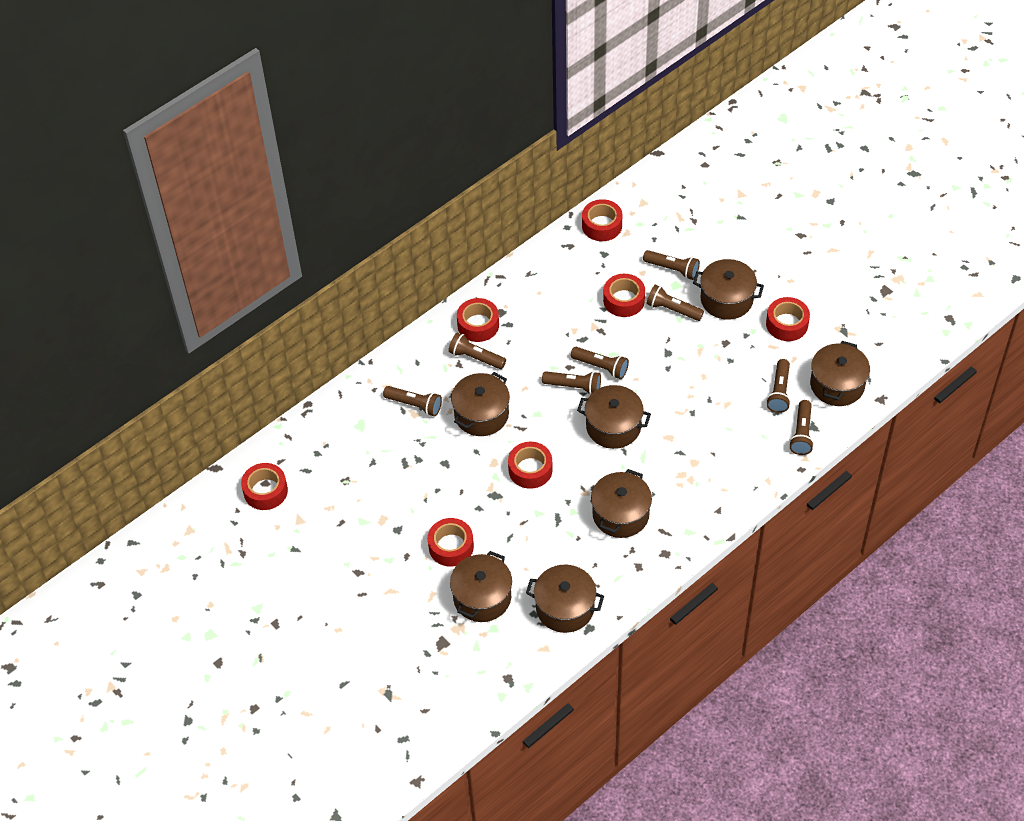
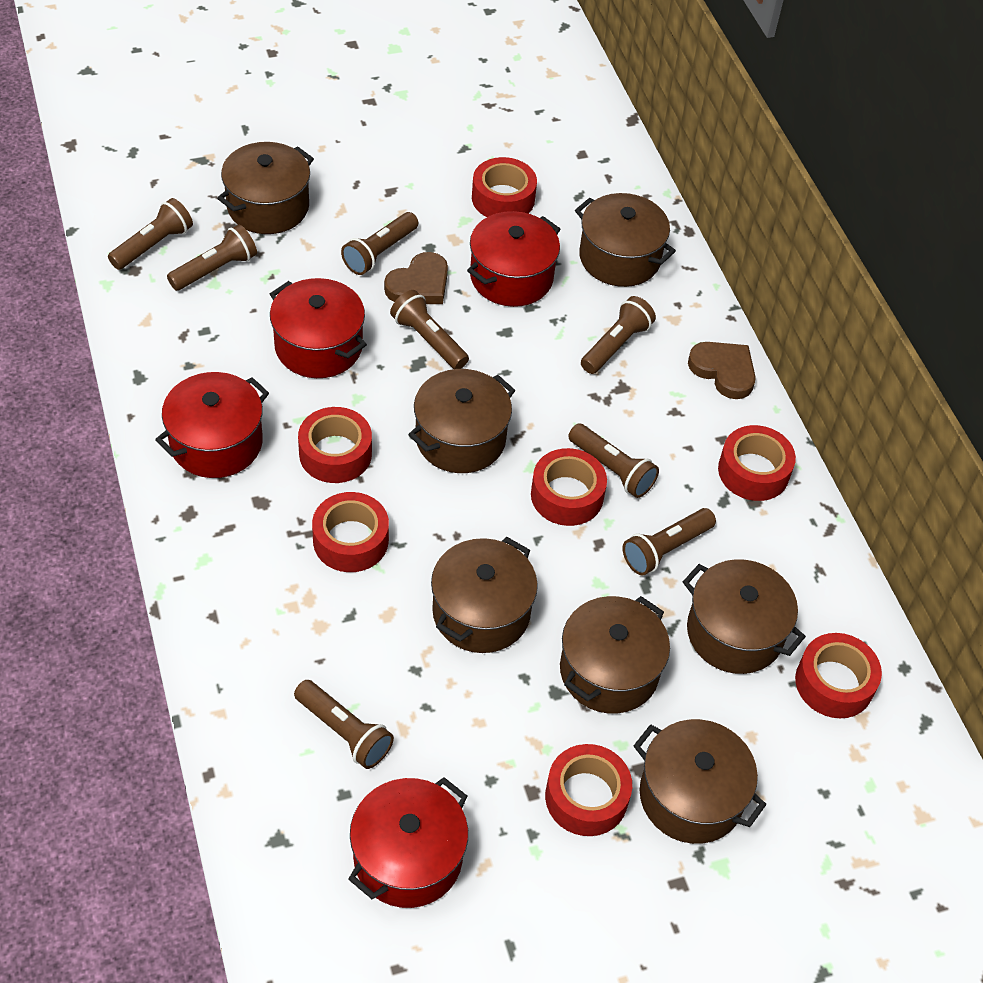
brown heart: 0 -> 2
red pot: 0 -> 4

